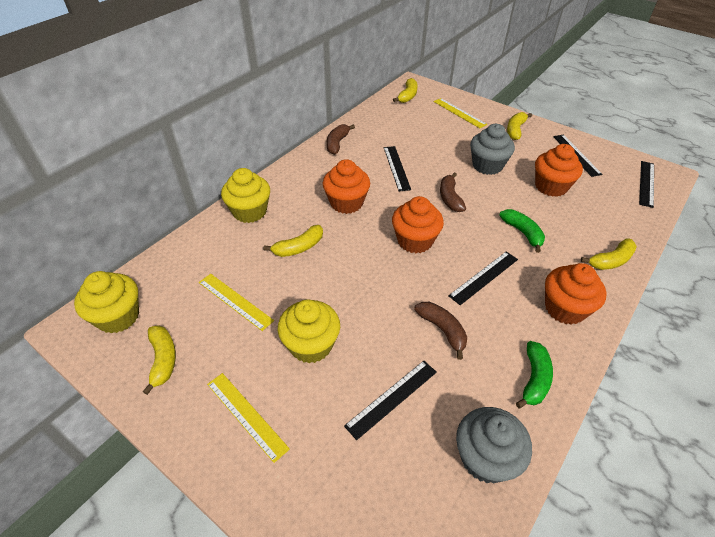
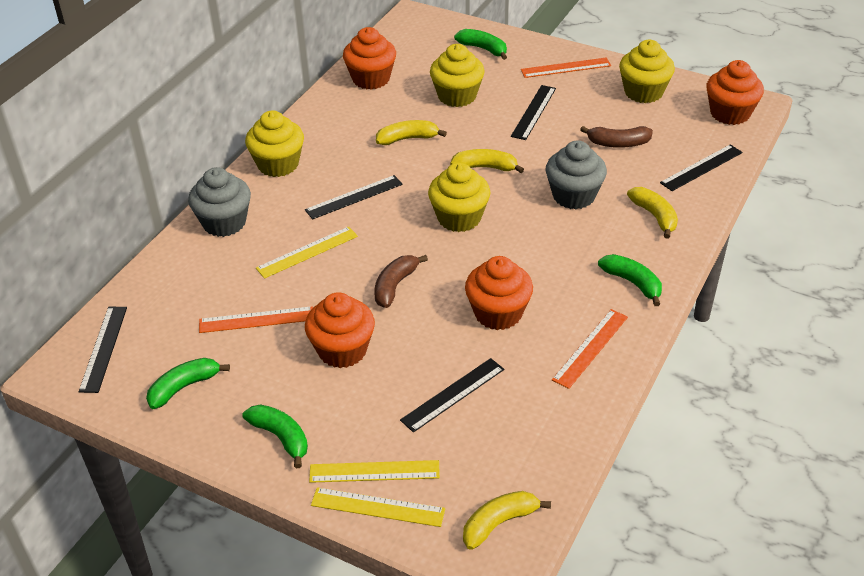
brown banana: 3 -> 2
green banana: 2 -> 4
orange ruler: 0 -> 3
yellow banana: 5 -> 4
yellow cupcake: 3 -> 4

